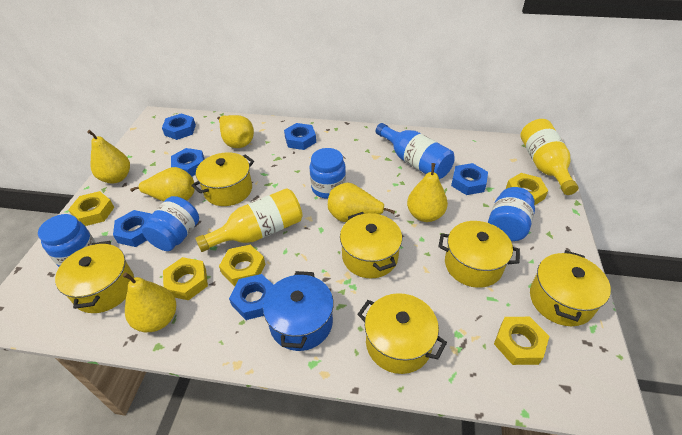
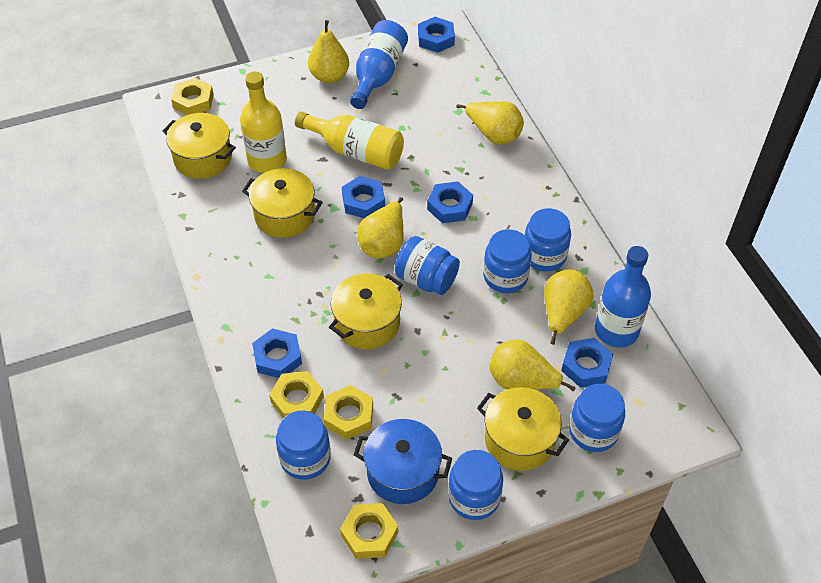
blue bottle: 1 -> 2
blue jar: 4 -> 6
blue nut: 6 -> 5
yellow nut: 5 -> 4
yellow pear: 6 -> 5
yellow pot: 6 -> 4

